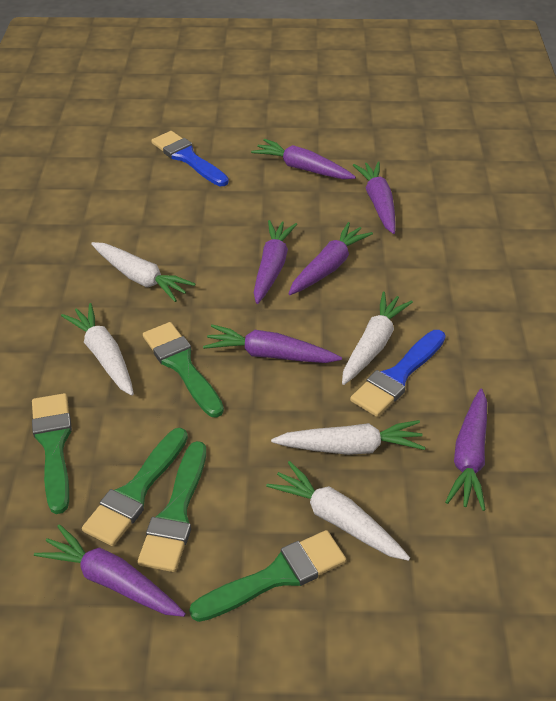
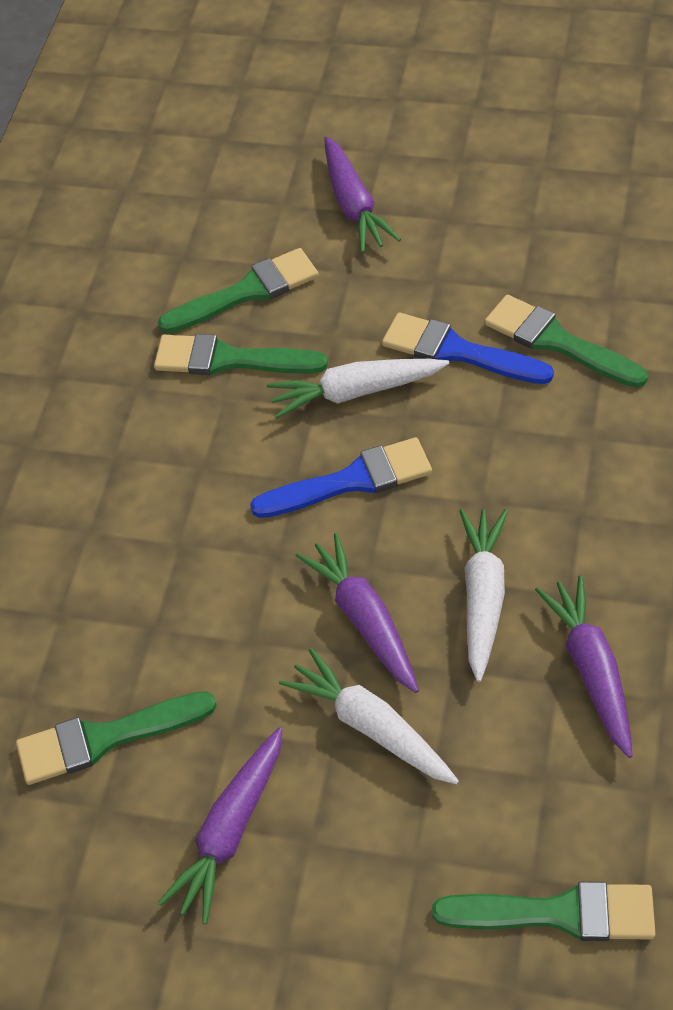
purple carrot: 7 -> 4
white carrot: 5 -> 3

